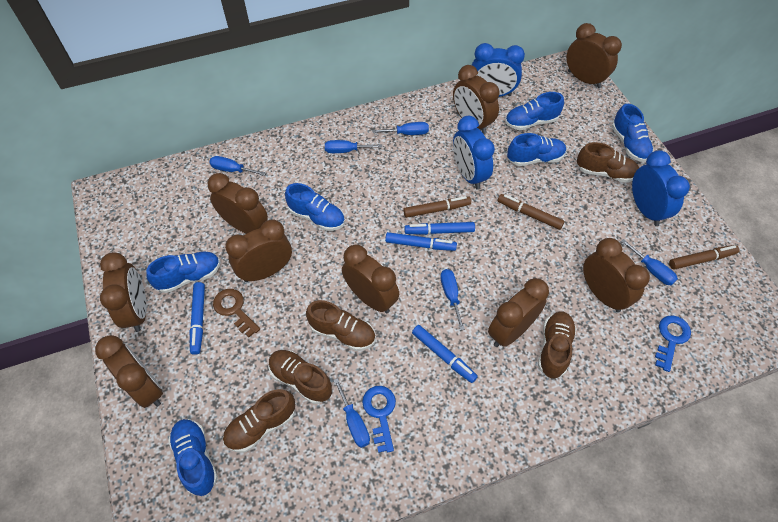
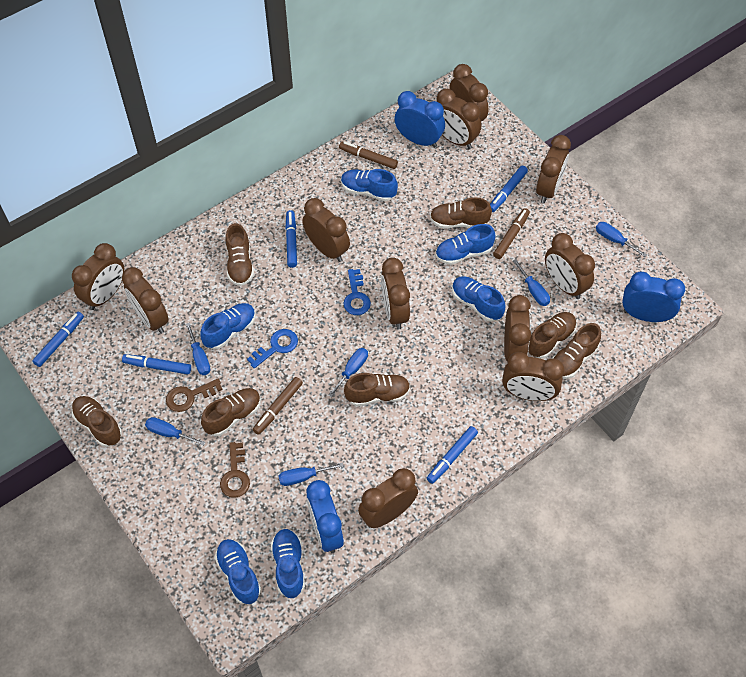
blue marker: 4 -> 5
brown clock: 9 -> 11
brown key: 1 -> 2
brown shoe: 5 -> 7

